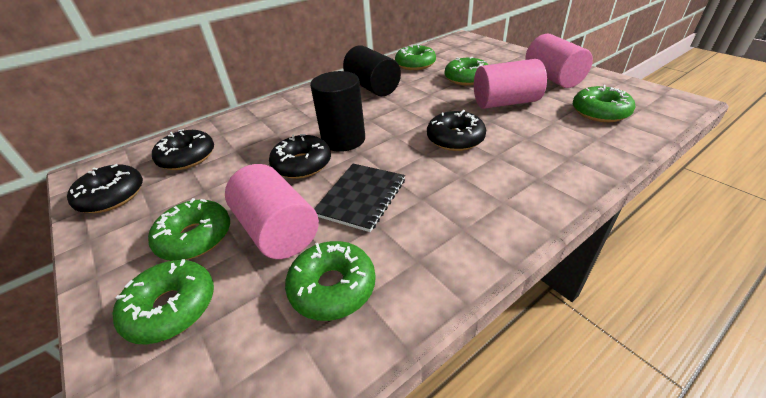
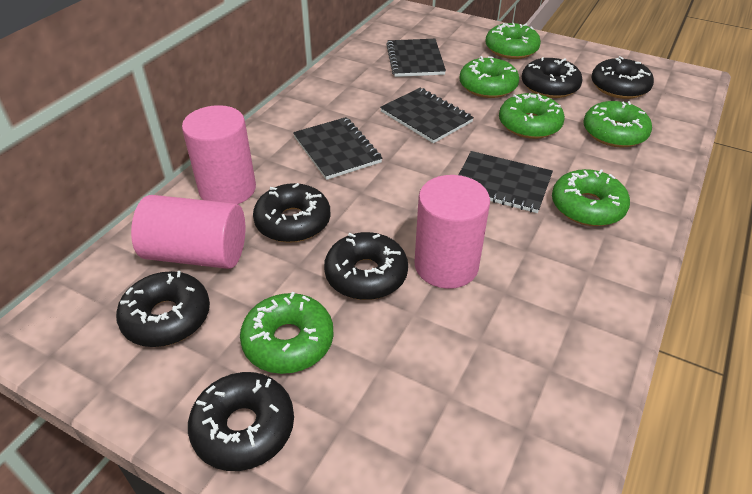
black cylinder: 2 -> 0
black donut: 4 -> 6
black notebook: 1 -> 4

